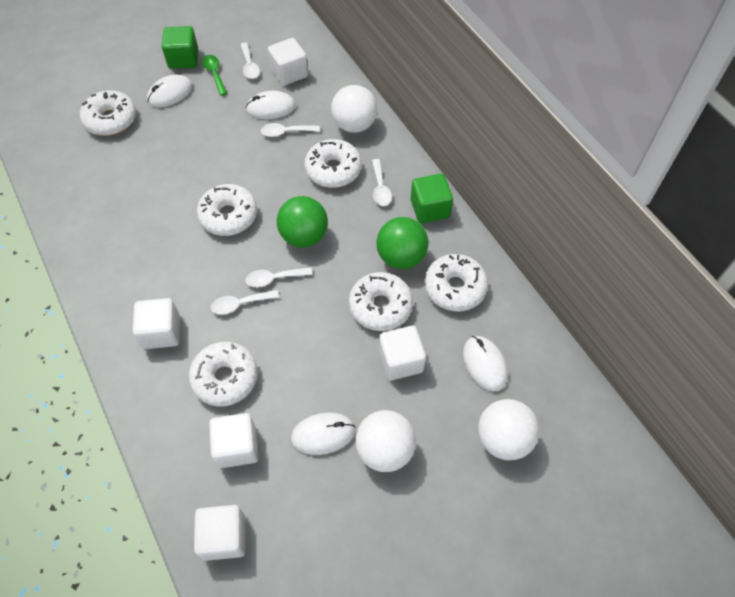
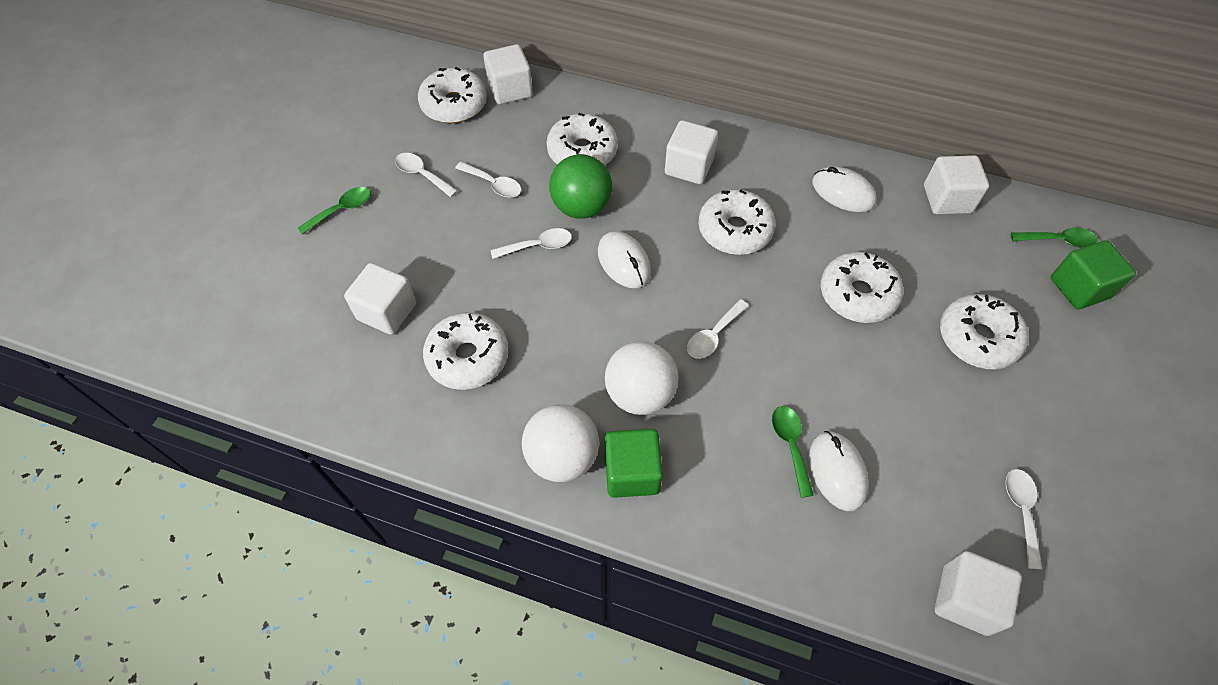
green ball: 2 -> 1
green spoon: 1 -> 3
white ball: 3 -> 2
white mouse: 4 -> 3

